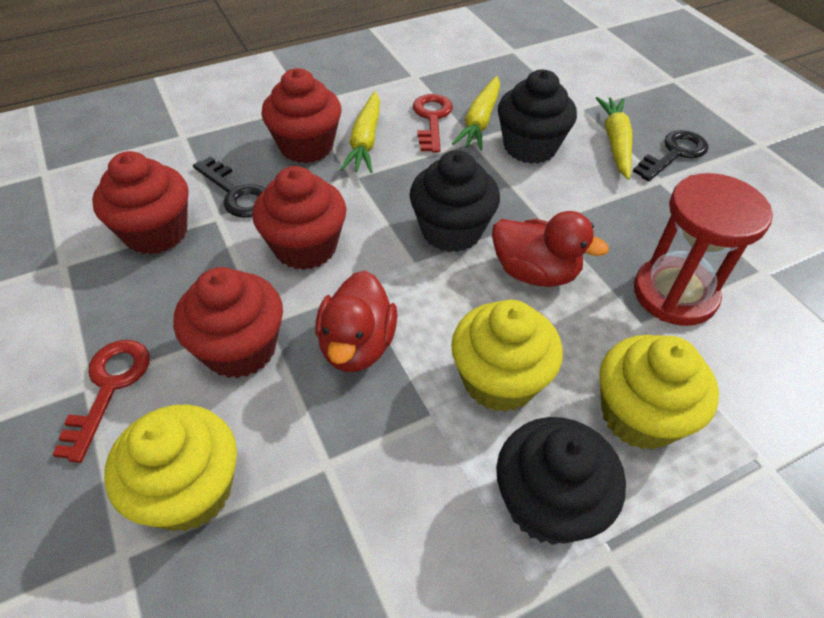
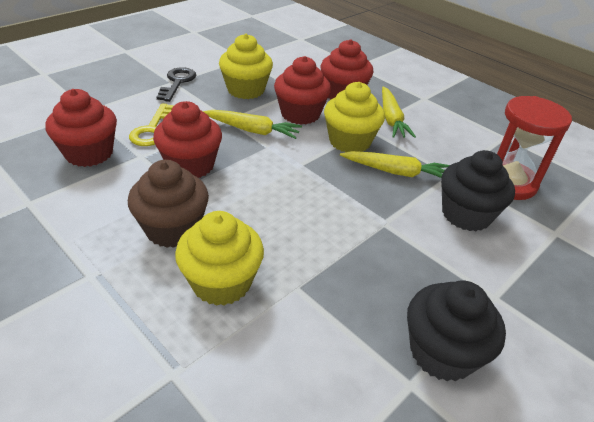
black cupcake: 3 -> 2
black key: 2 -> 1
brown cupcake: 0 -> 1
red duck: 2 -> 0
red key: 2 -> 0
yellow key: 0 -> 1

